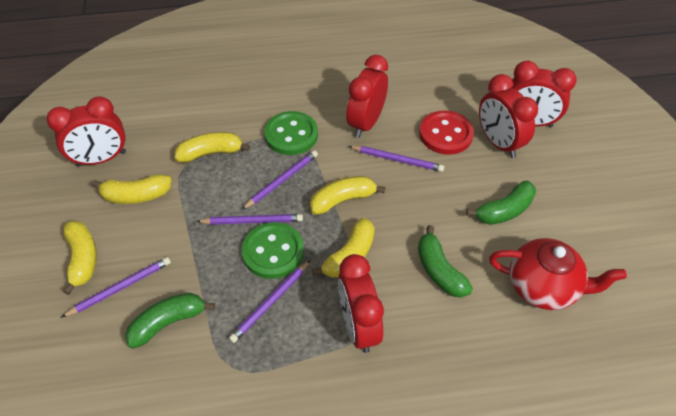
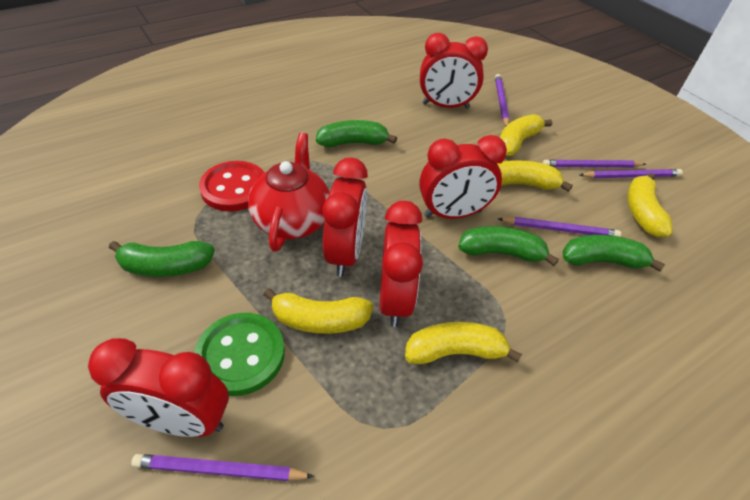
green banana: 3 -> 4
green button: 2 -> 1

